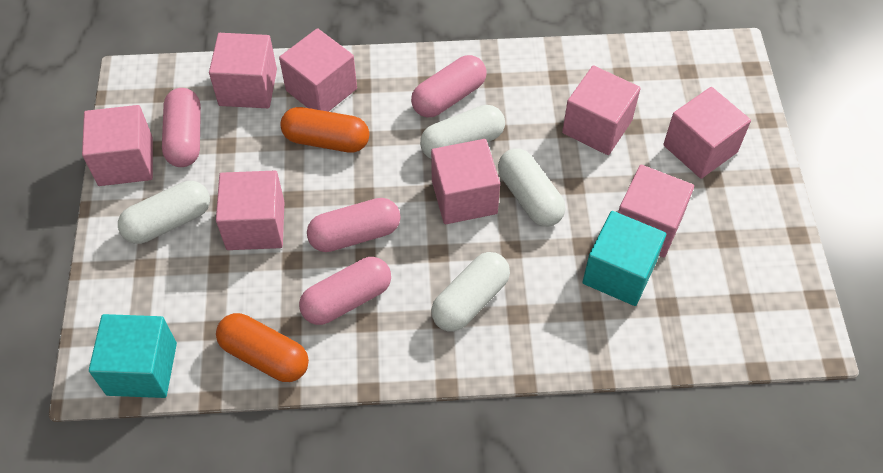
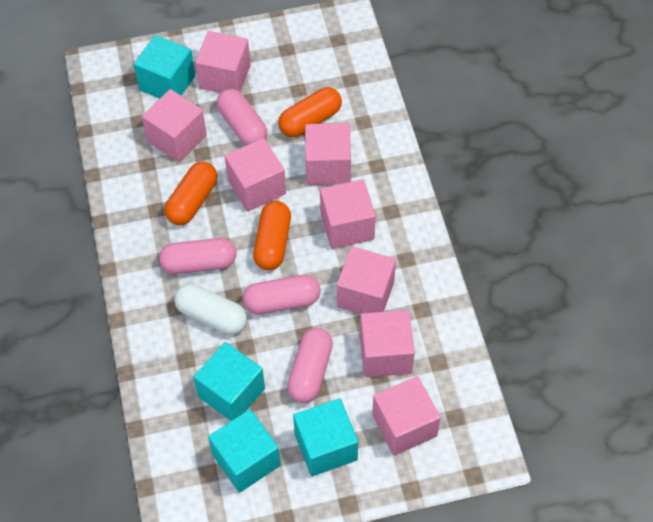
orange capsule: 2 -> 3
turquoise cube: 2 -> 4
white capsule: 4 -> 1

